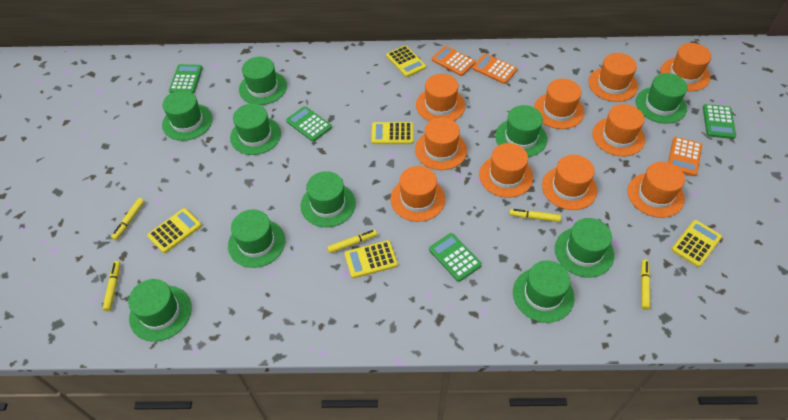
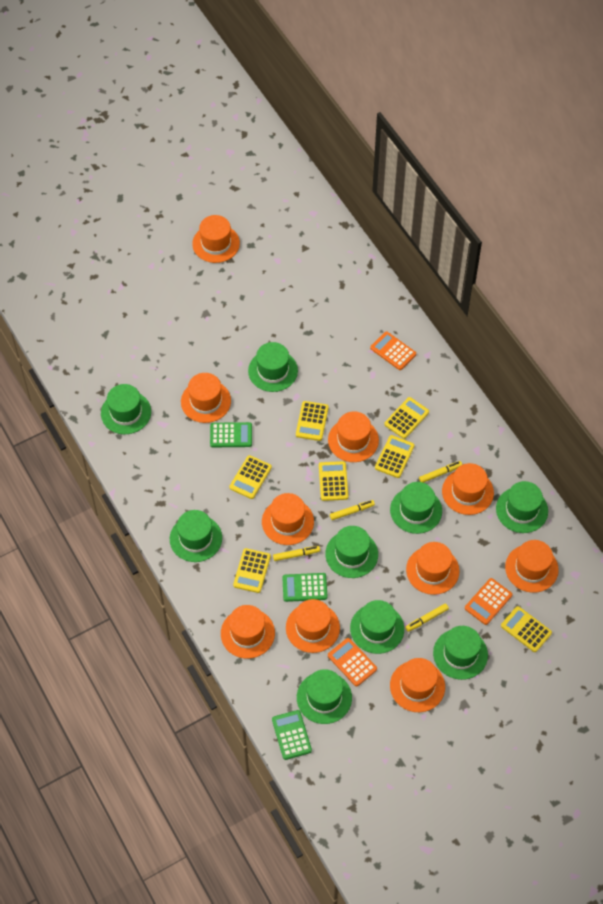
green calculator: 4 -> 3
green hat: 10 -> 9
yellow calculator: 5 -> 7
yellow marker: 5 -> 4

